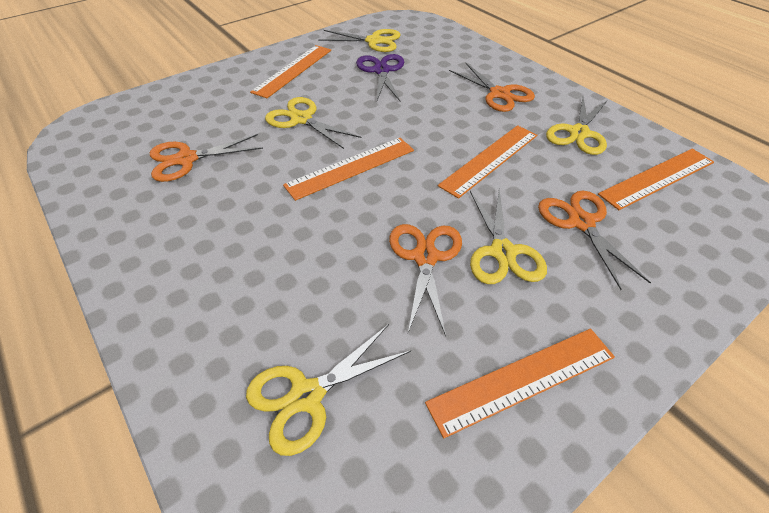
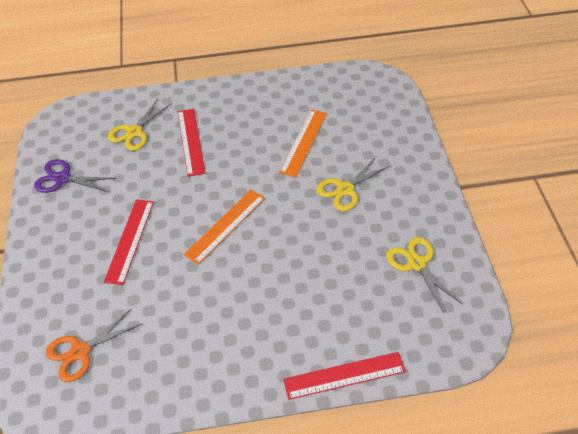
orange ruler: 5 -> 2
orange scissors: 4 -> 1
red ruler: 0 -> 3
yellow scissors: 5 -> 3

